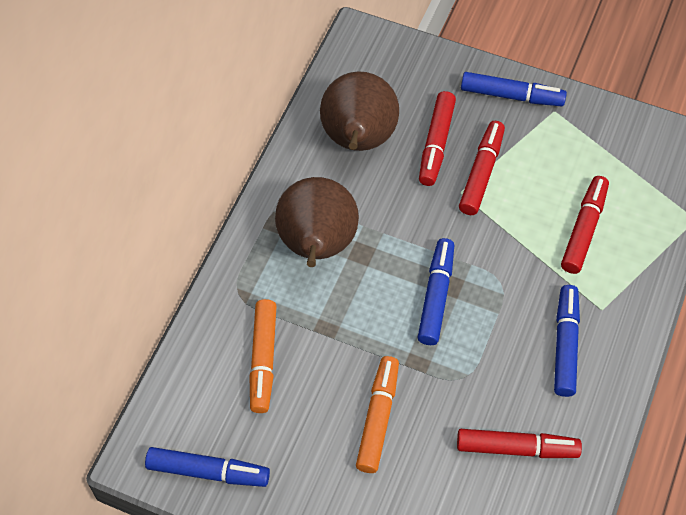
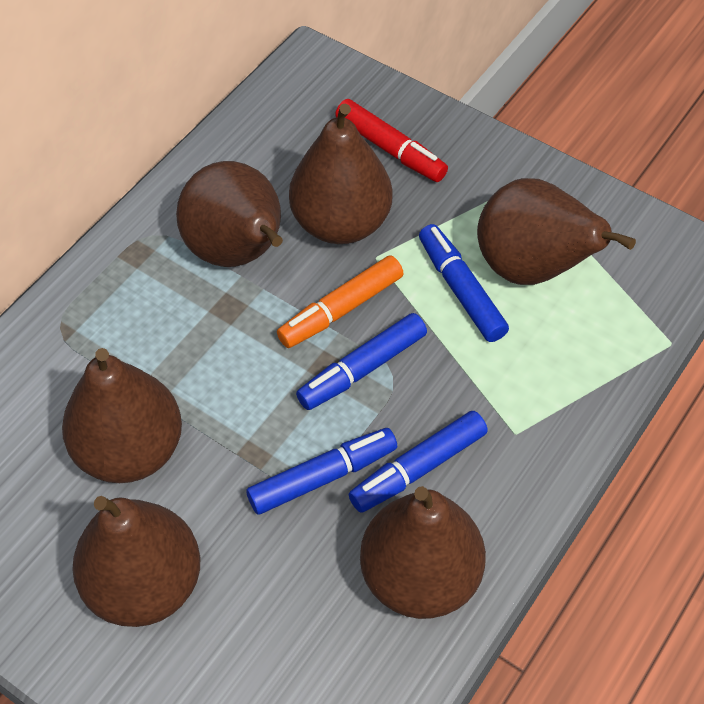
brown pear: 2 -> 6
orange marker: 2 -> 1
red marker: 4 -> 1

